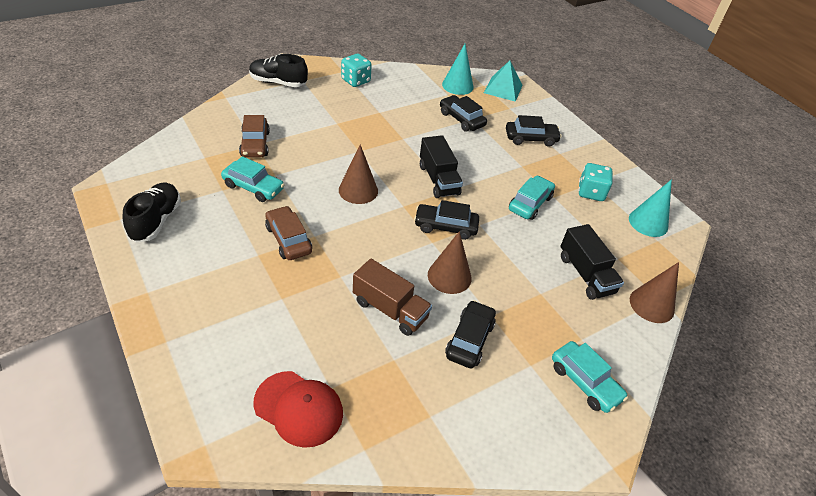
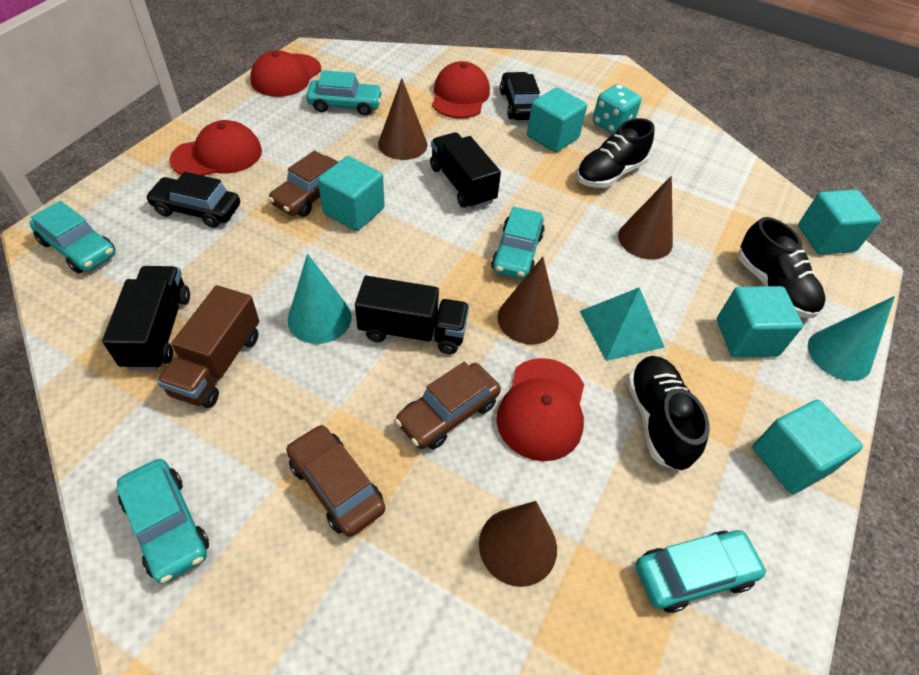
black car: 4 -> 2
black shoe: 2 -> 3
black truck: 2 -> 3
brown car: 2 -> 3
brown cone: 3 -> 4
red cap: 1 -> 4
turquoise car: 3 -> 5
turquoise cube: 0 -> 5
turquoise dice: 2 -> 1

